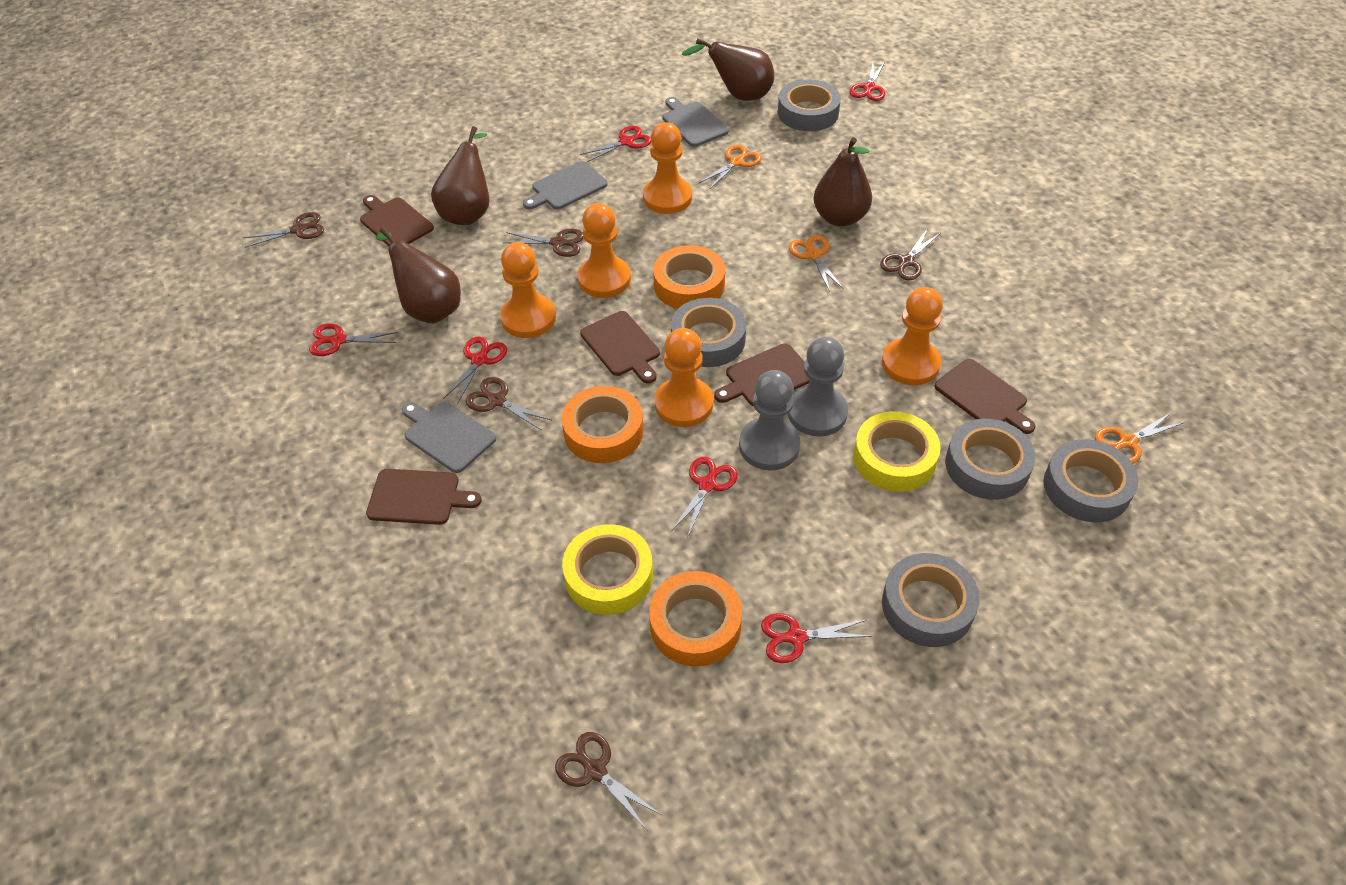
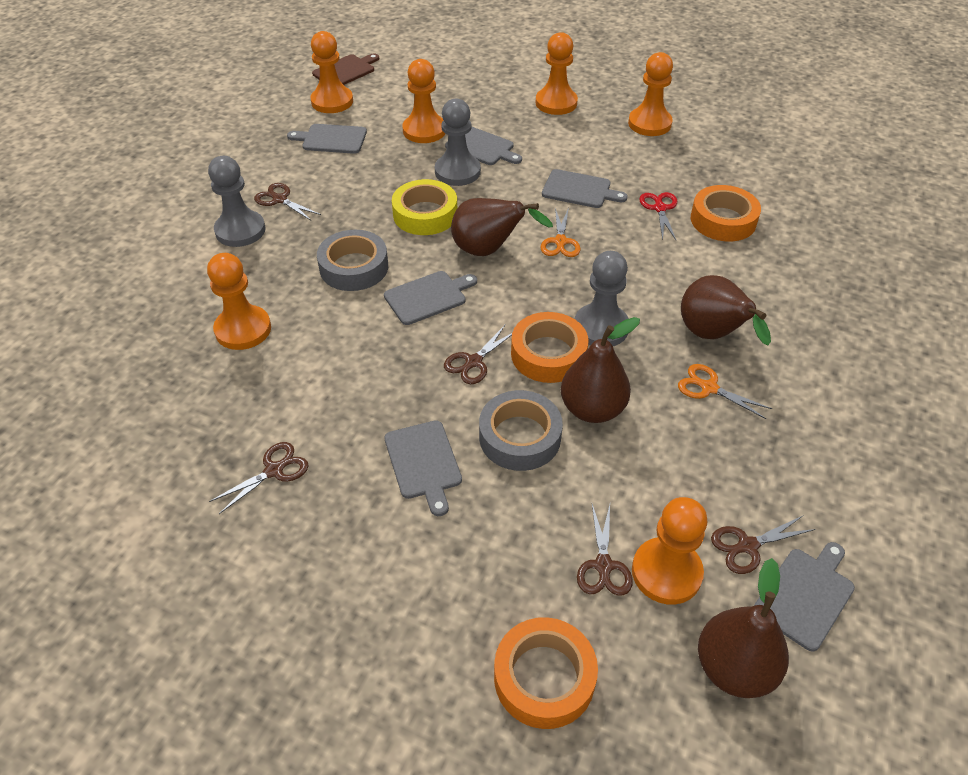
brown cutting board: 5 -> 1
grey cutting board: 3 -> 6
grey pawn: 2 -> 3
grey tape: 5 -> 2
orange pawn: 5 -> 6
orange scissors: 3 -> 2
red scissors: 6 -> 1
yellow tape: 2 -> 1

